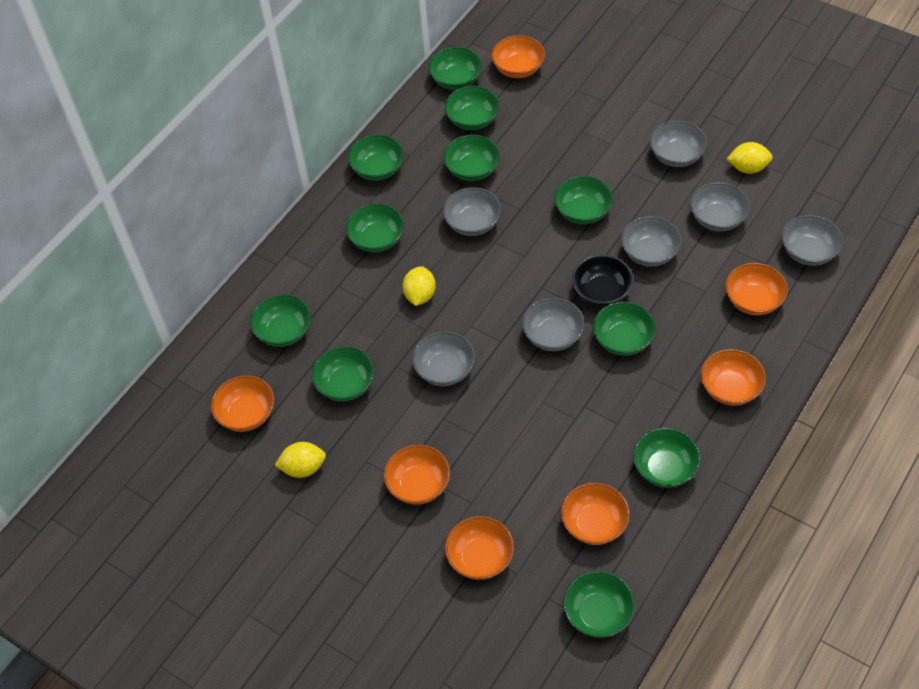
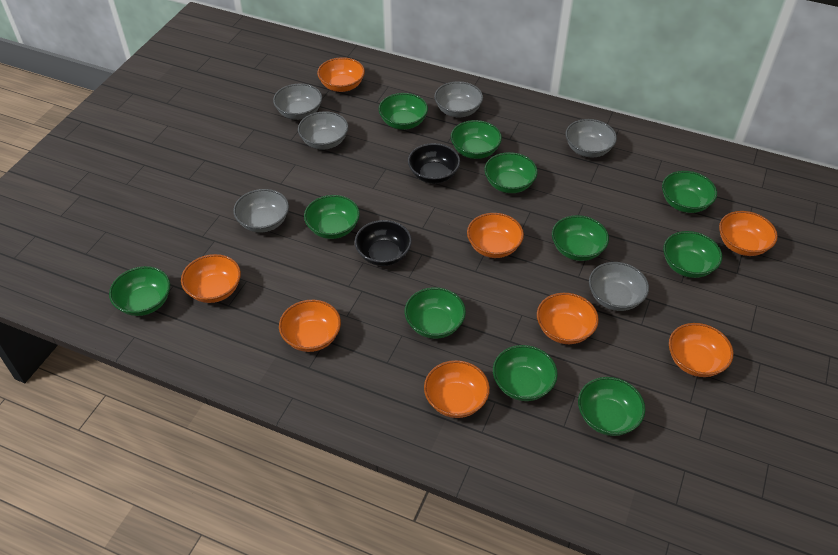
black bowl: 1 -> 2
grey bowl: 7 -> 6
orange bowl: 7 -> 8
yellow lemon: 3 -> 0

